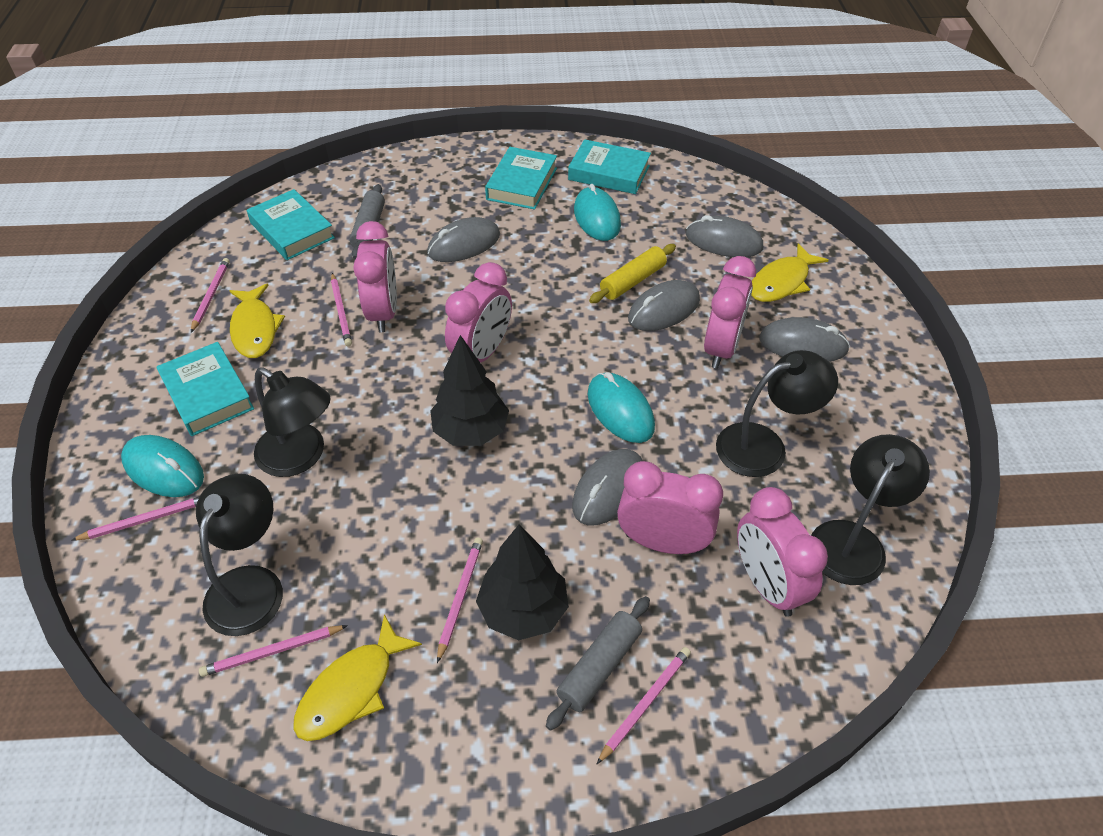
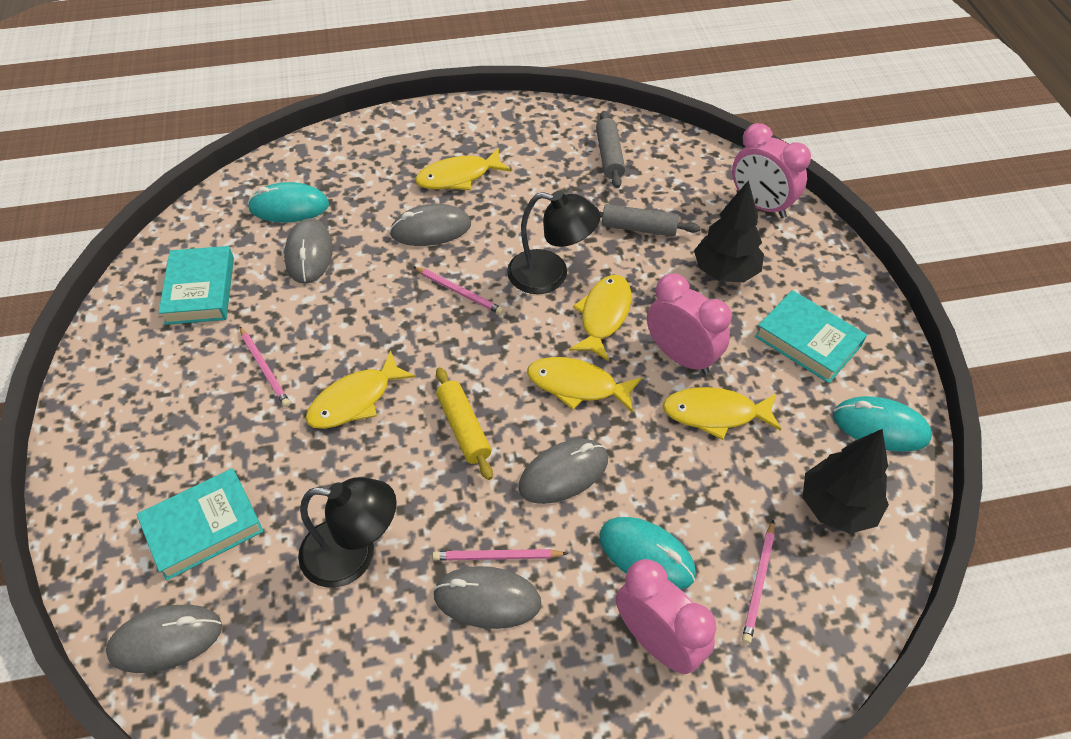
black lamp: 4 -> 2
pink clock: 5 -> 3
pink pencil: 6 -> 4
turquoise book: 4 -> 3
yellow fish: 3 -> 5

